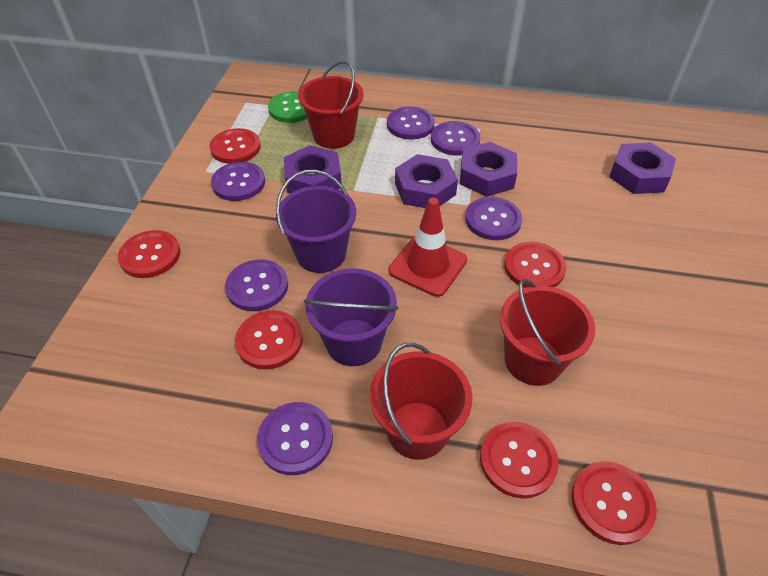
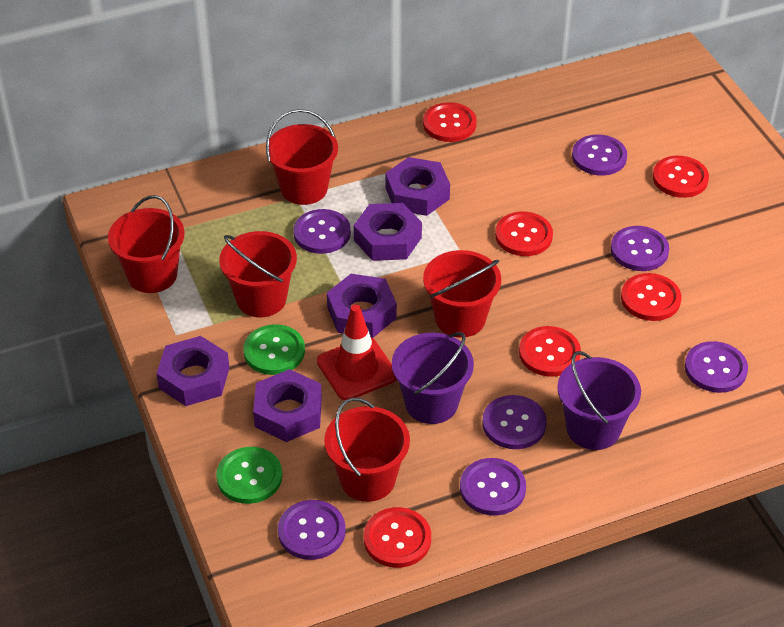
green button: 1 -> 2
purple button: 6 -> 7
purple nut: 4 -> 5
red bucket: 3 -> 5

